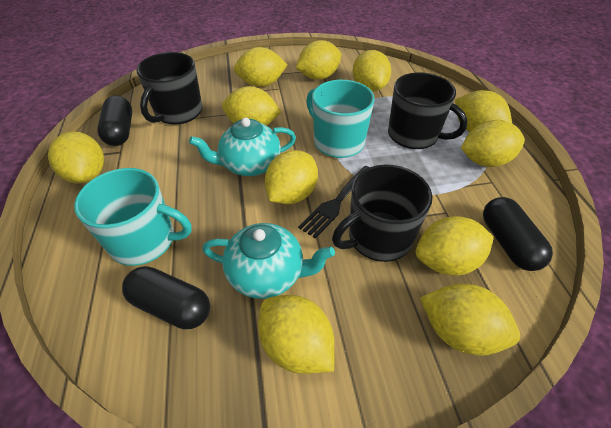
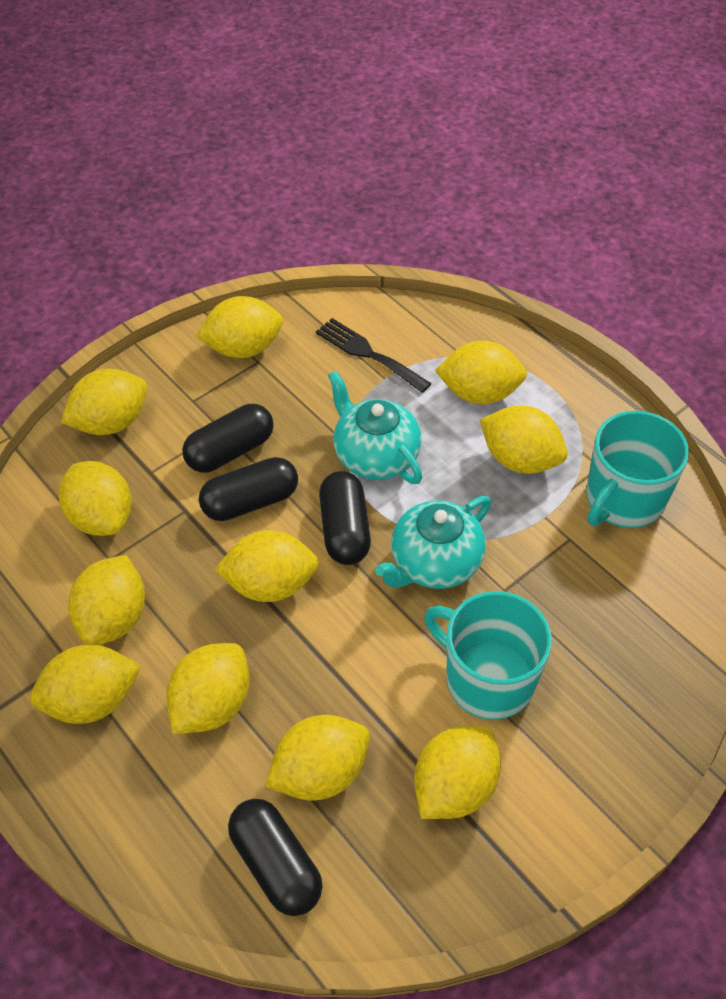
black capsule: 3 -> 4
black mug: 3 -> 0

